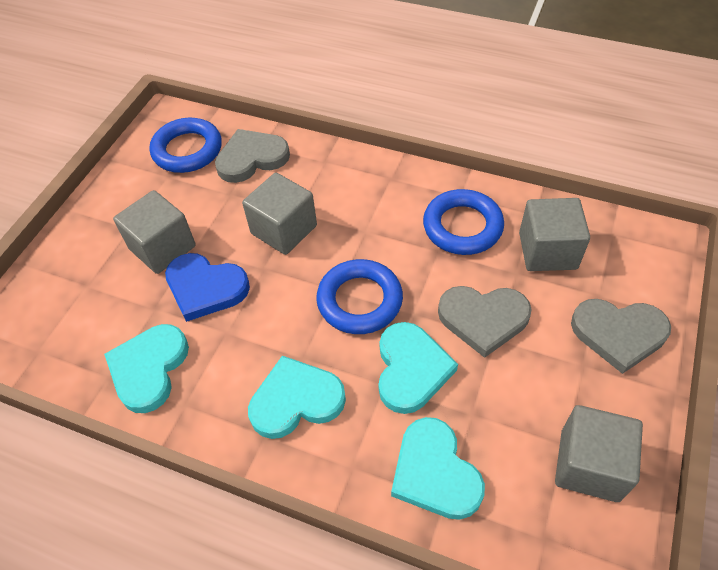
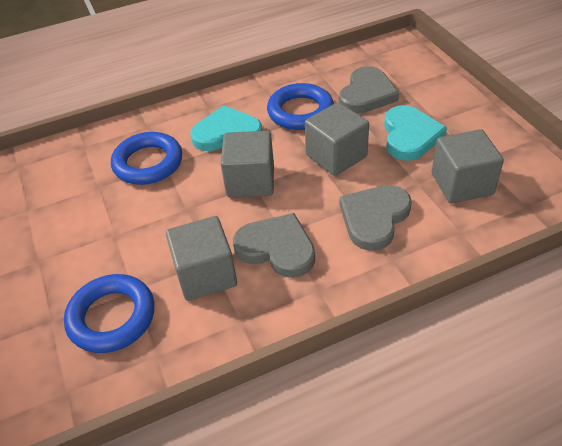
blue heart: 1 -> 0
turquoise heart: 4 -> 2

